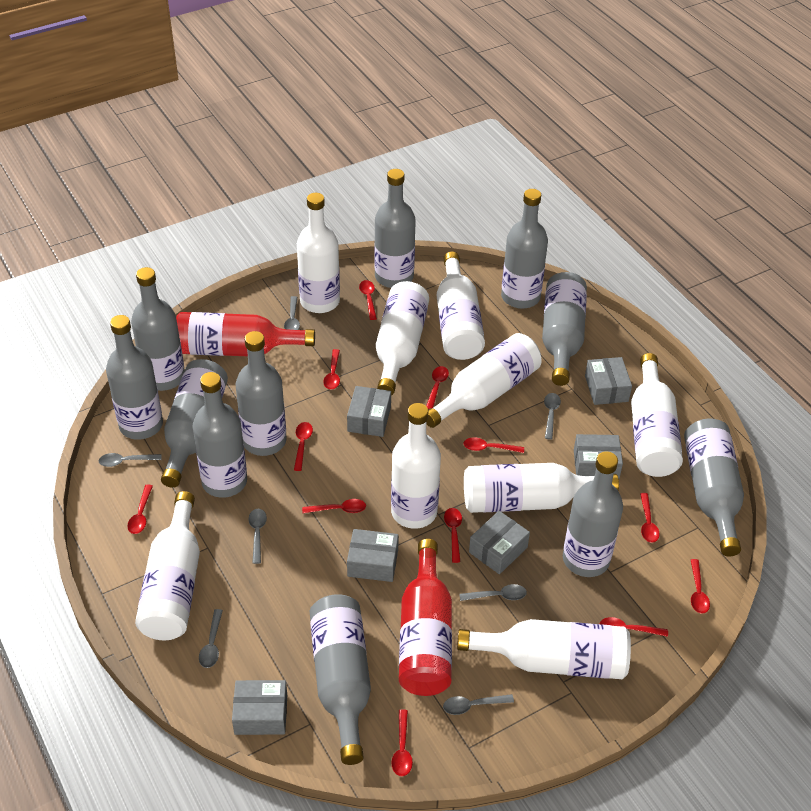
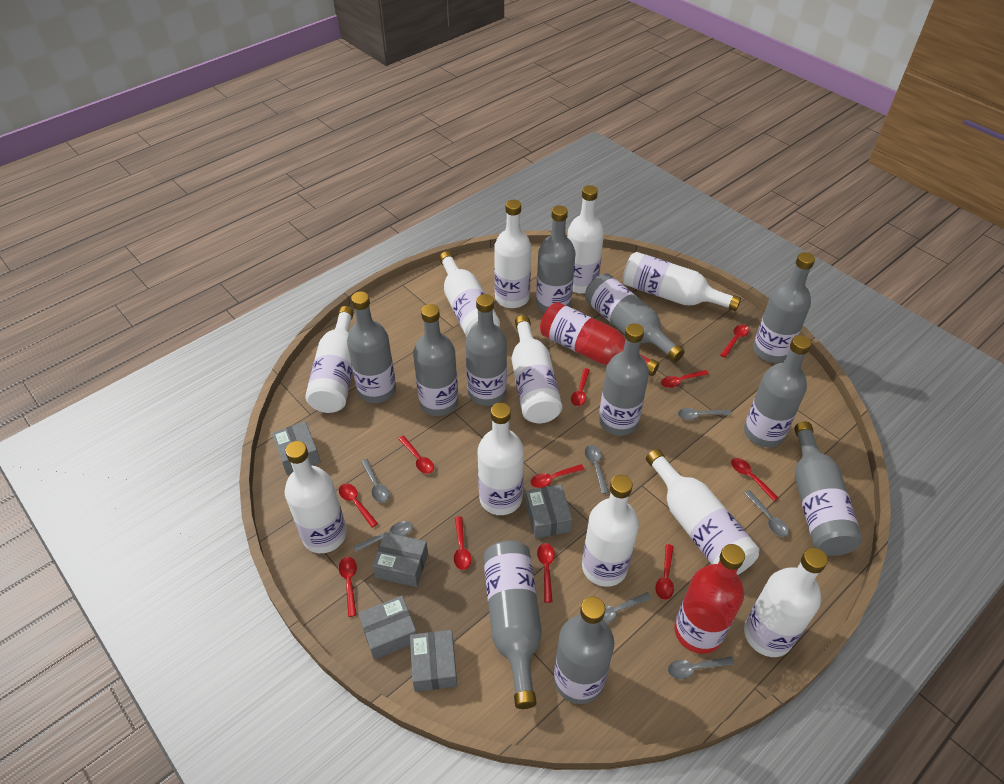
grey box: 6 -> 5
red spoon: 12 -> 11
white bottle: 9 -> 11

